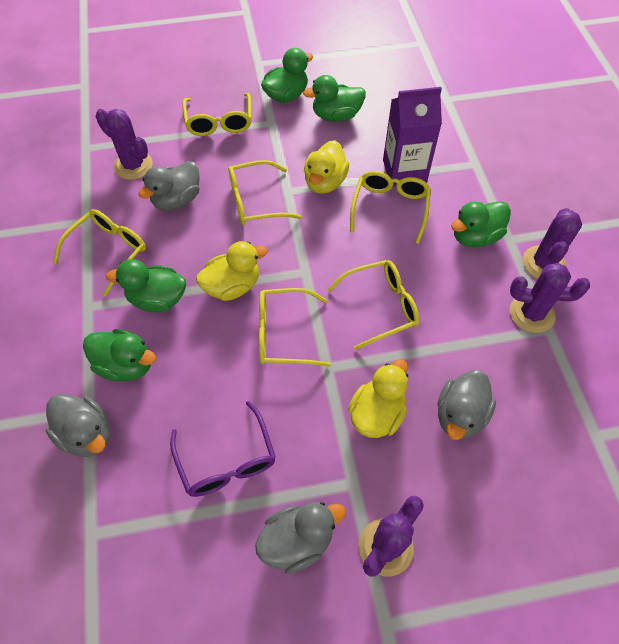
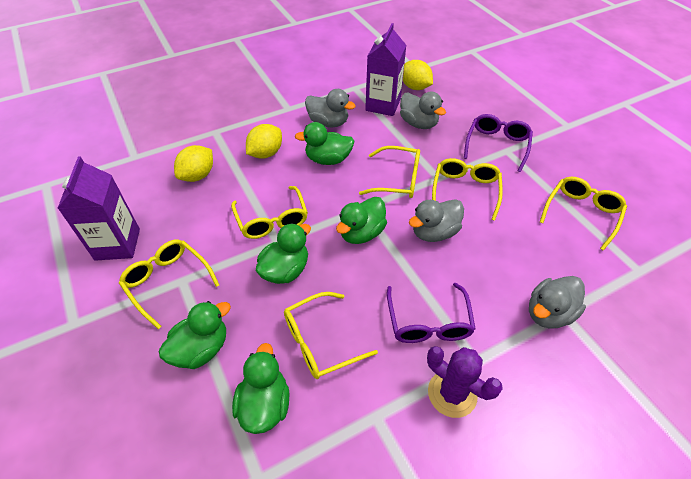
purple cactus: 4 -> 1
purple carton: 1 -> 2
purple glasses: 1 -> 2
yellow duck: 3 -> 0
yellow lemon: 0 -> 3

